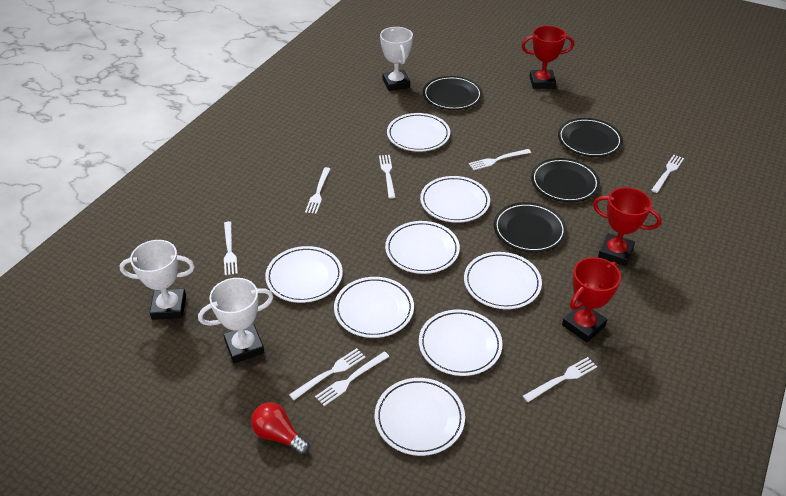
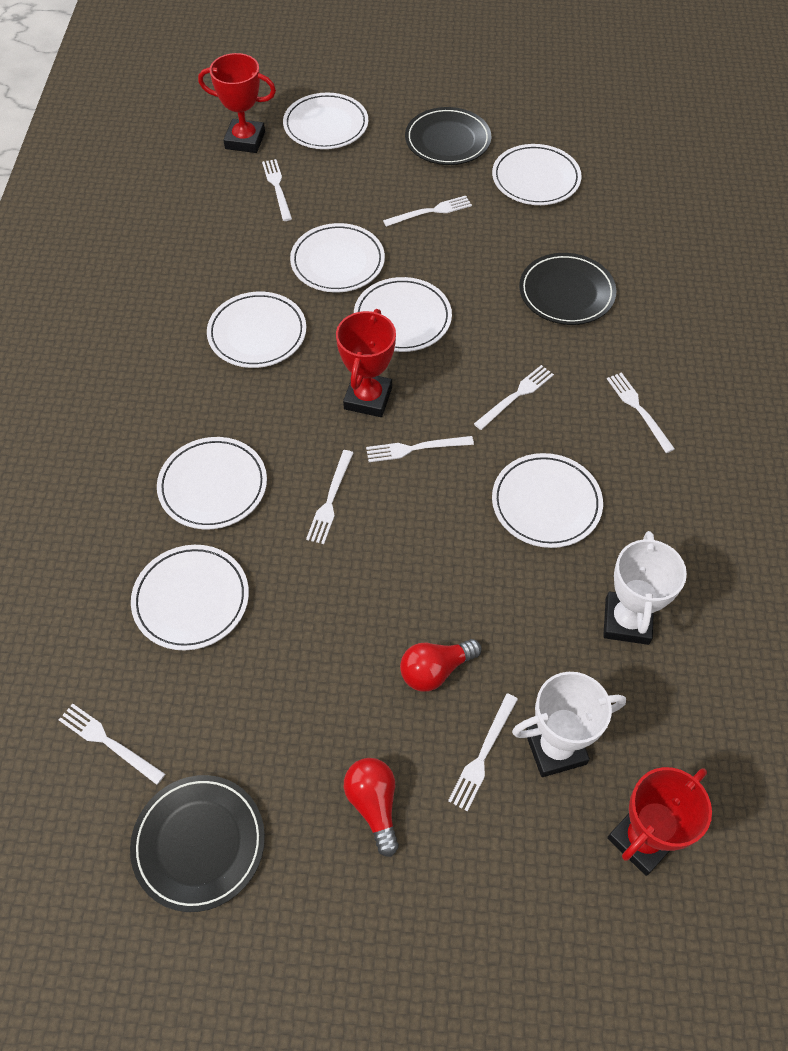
black plate: 4 -> 3
red light bulb: 1 -> 2
white trophy: 3 -> 2

